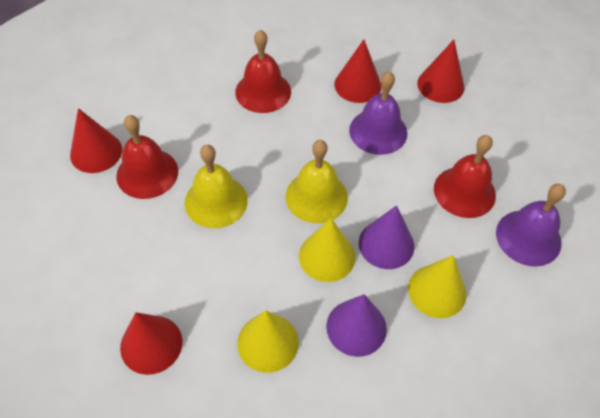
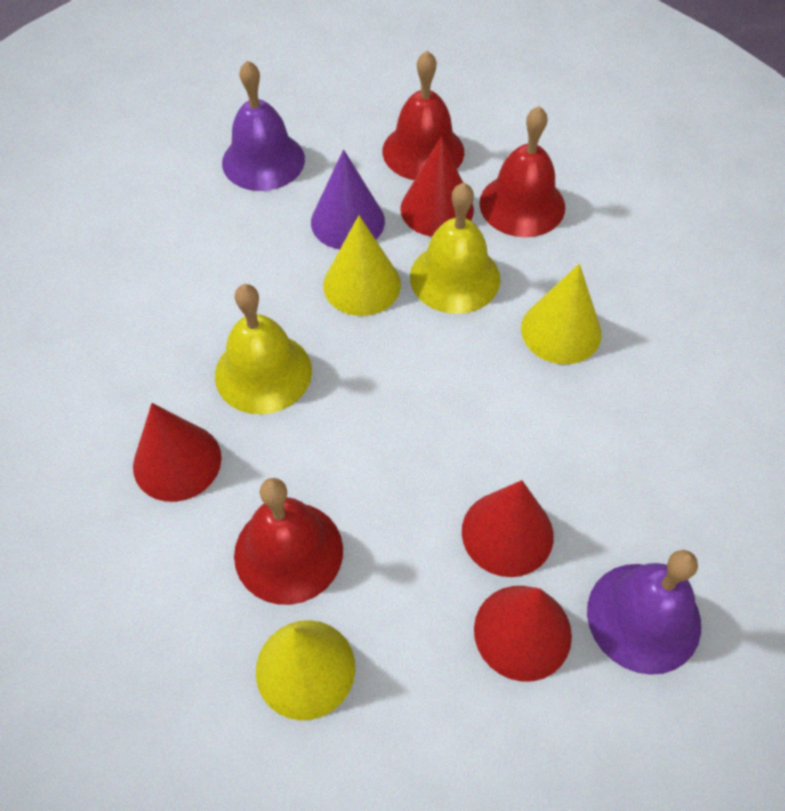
purple cone: 2 -> 1

